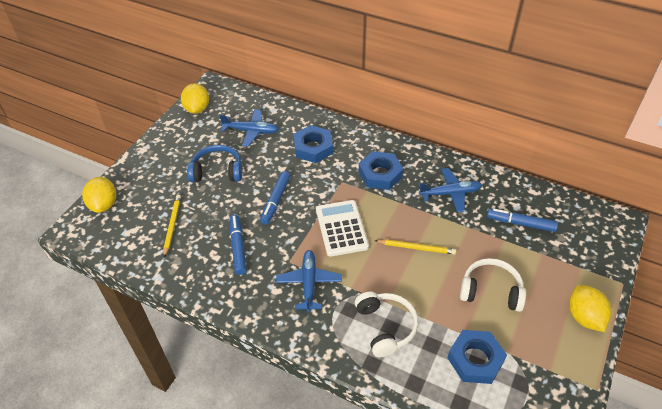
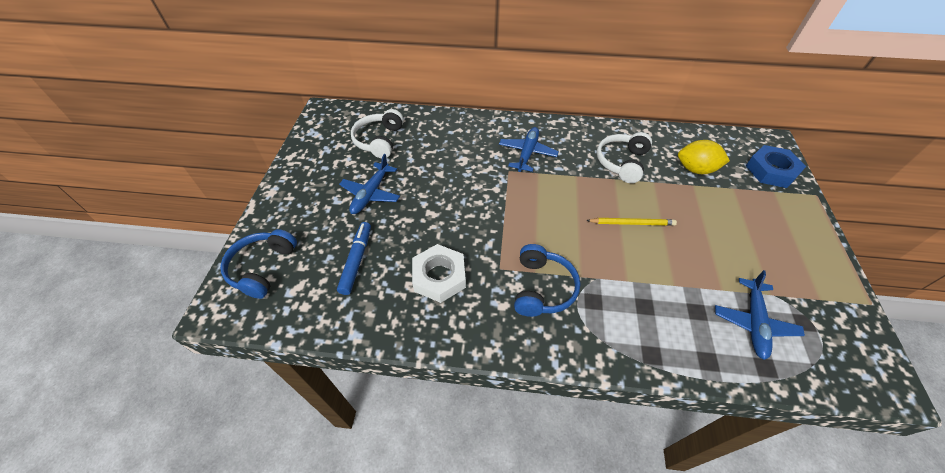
blue headphones: 1 -> 2
blue marker: 3 -> 1
blue nut: 3 -> 1
white calculator: 1 -> 0
white nut: 0 -> 1
yellow lemon: 3 -> 1
yellow pencil: 2 -> 1

